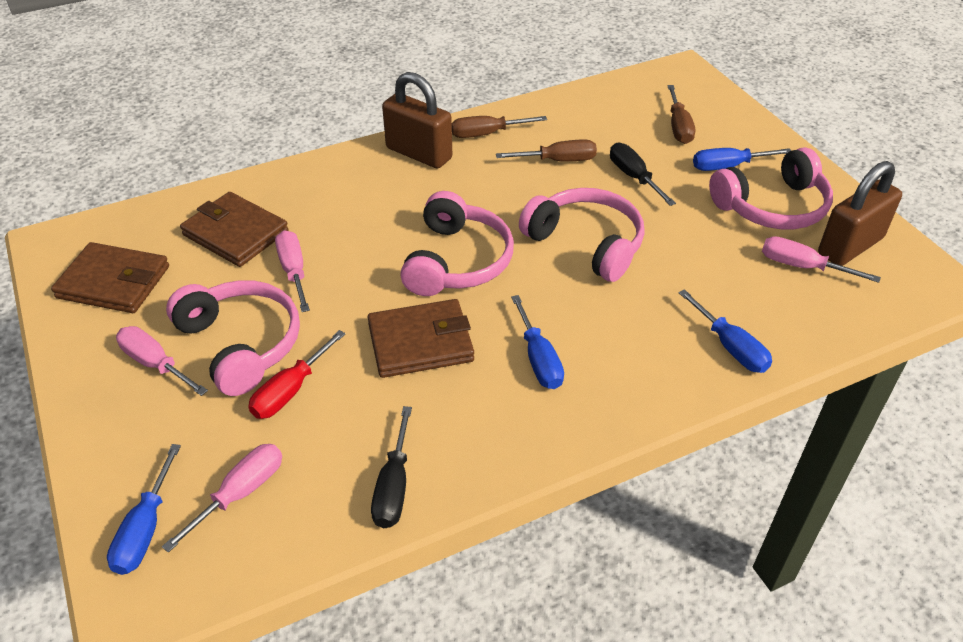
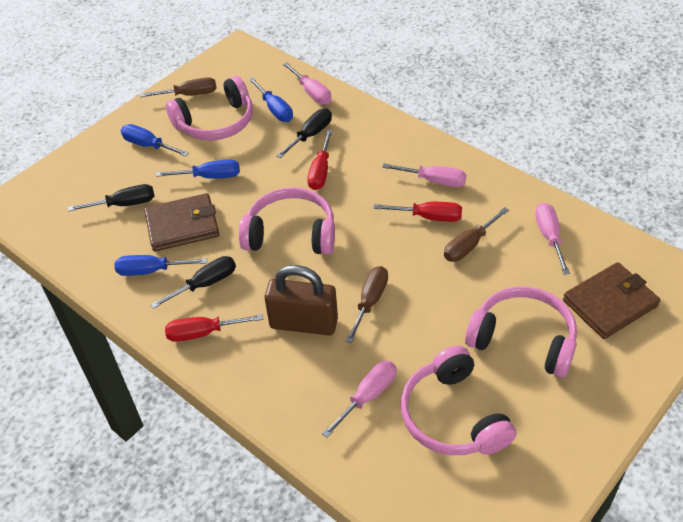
black screwdriver: 2 -> 3
brown padlock: 2 -> 1
brown wallet: 3 -> 2
red screwdriver: 1 -> 3

